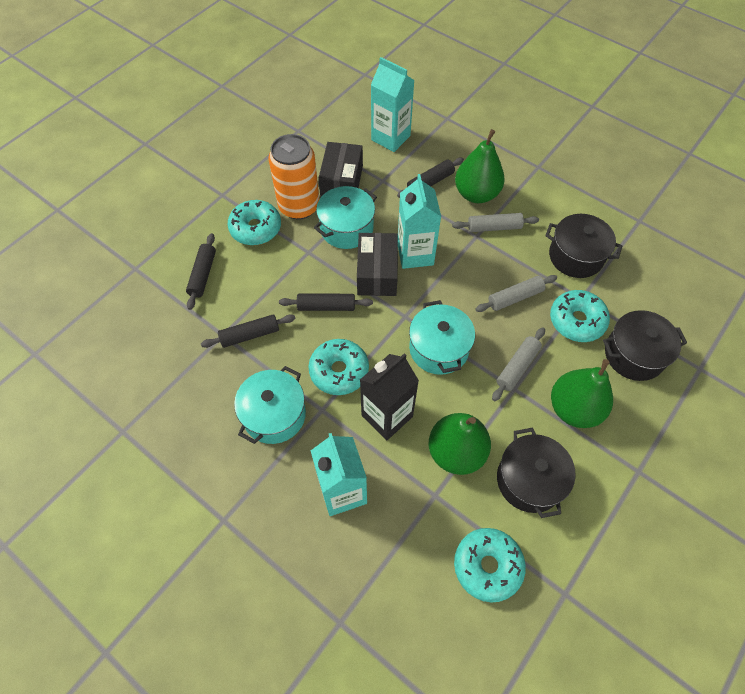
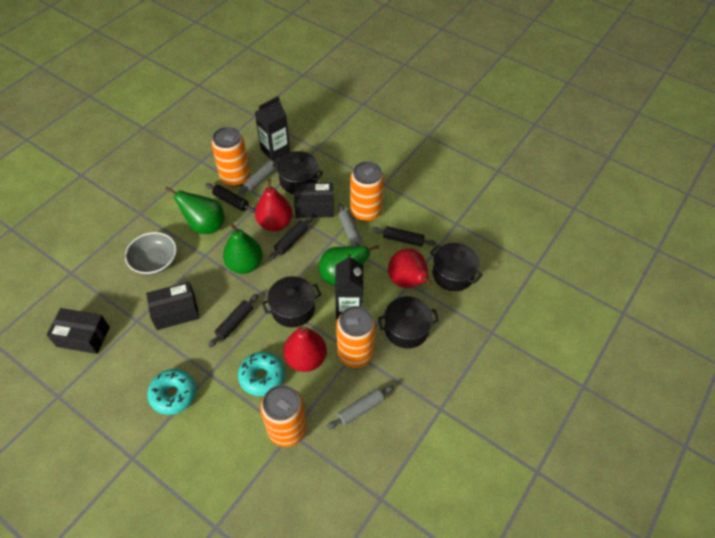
black box: 2 -> 3
black carton: 1 -> 2
black pot: 3 -> 4
grey bowl: 0 -> 1
orange can: 1 -> 4
red pear: 0 -> 3
turquoise carton: 3 -> 0
turquoise donut: 4 -> 2
turquoise pot: 3 -> 0

